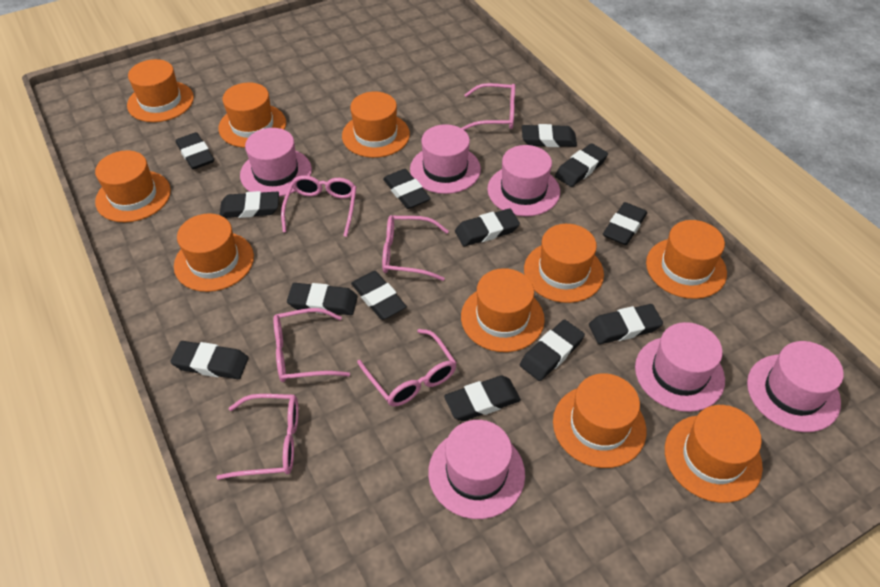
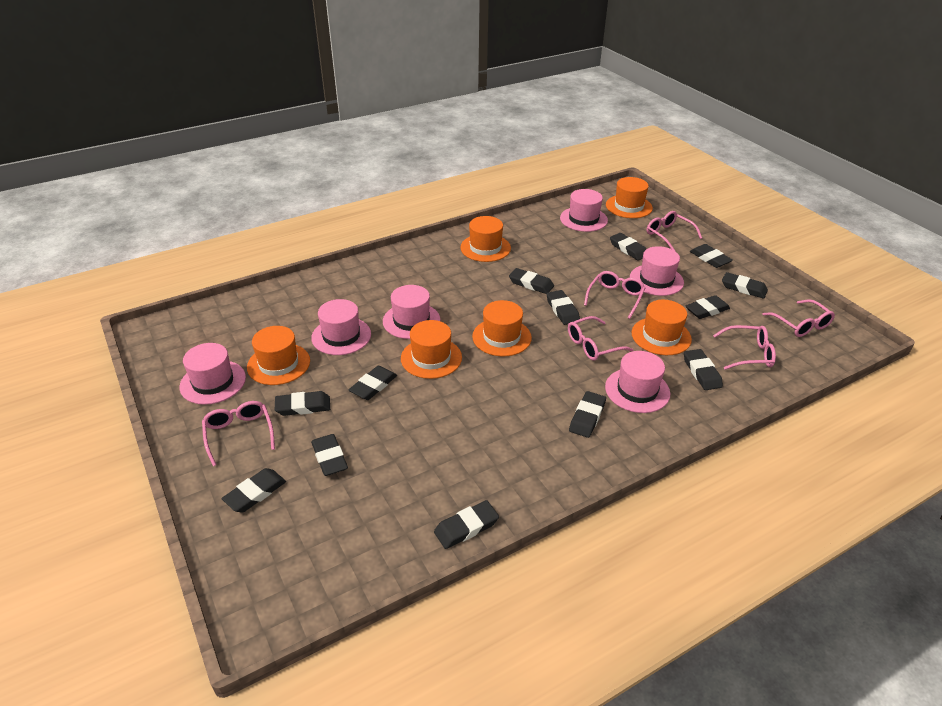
orange hat: 10 -> 6

